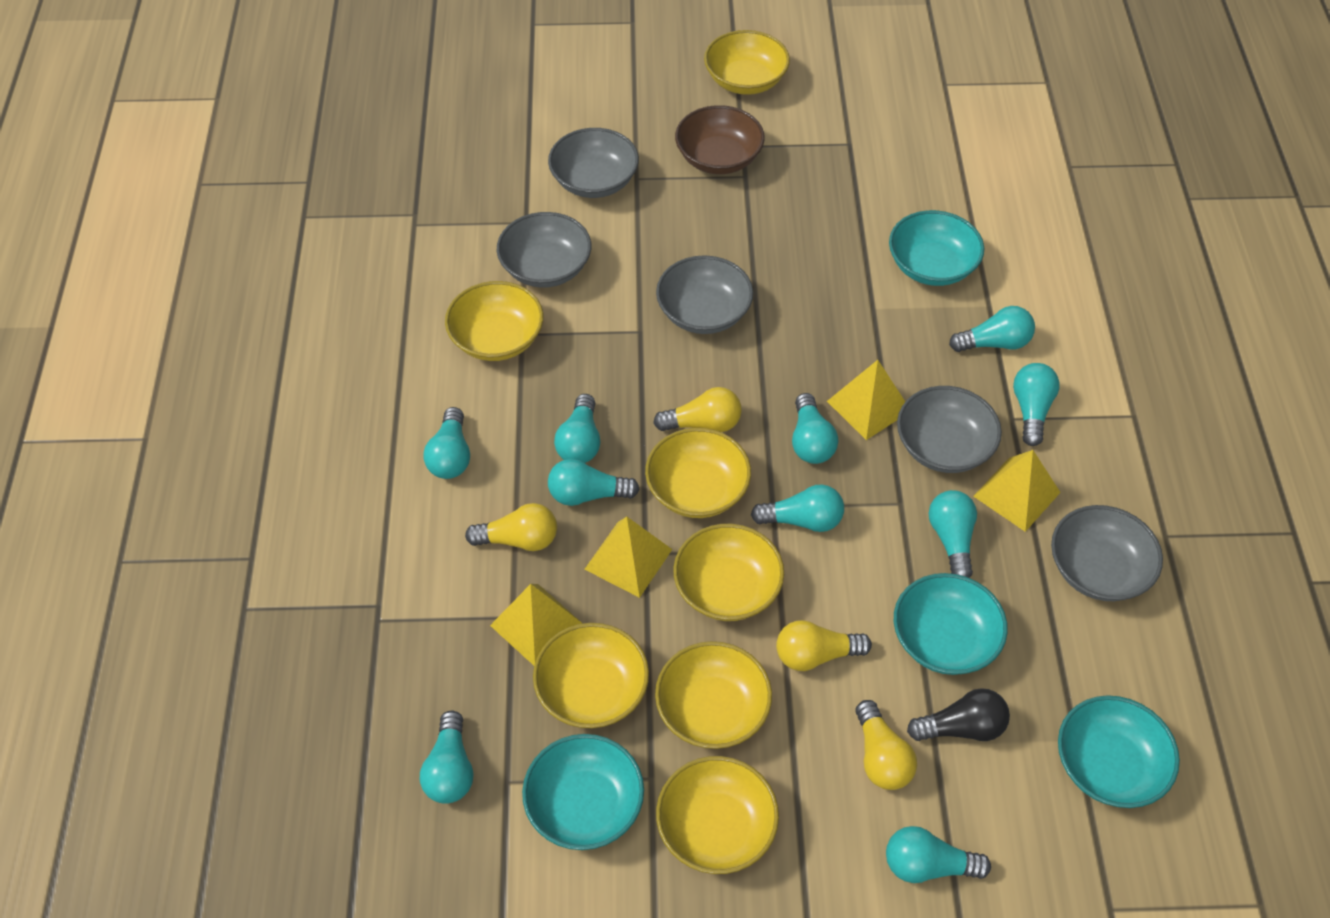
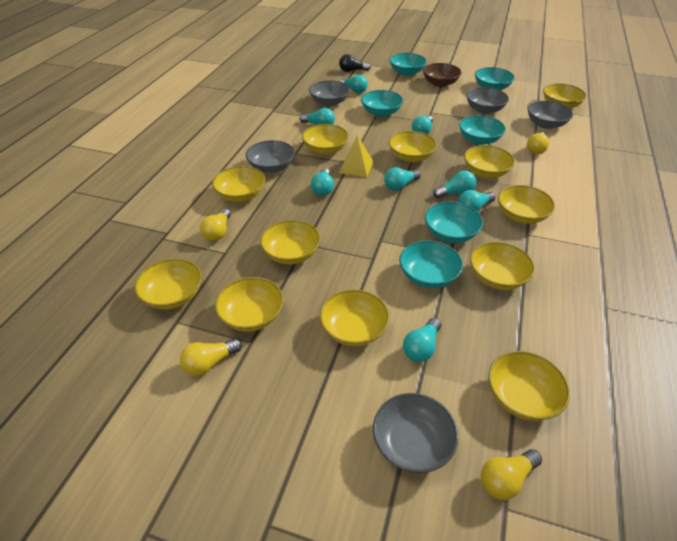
turquoise bowl: 4 -> 6
turquoise light bulb: 10 -> 8
yellow bowl: 7 -> 12
yellow pyramid: 4 -> 1

